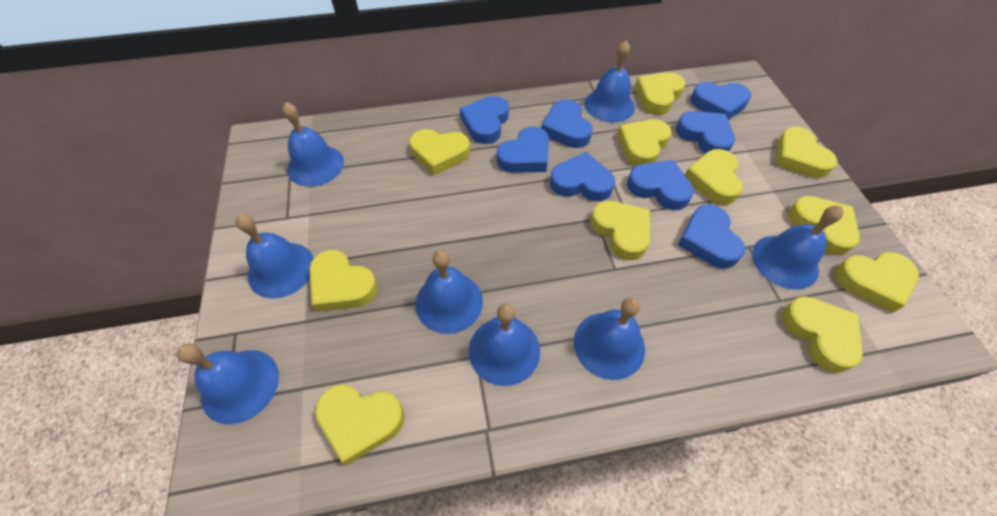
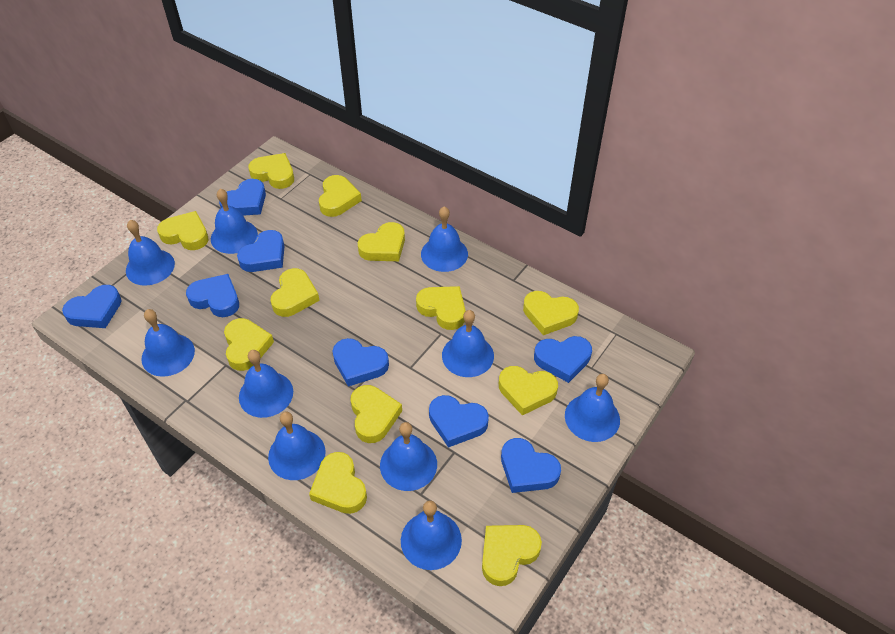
blue bell: 8 -> 10
yellow heart: 11 -> 12

